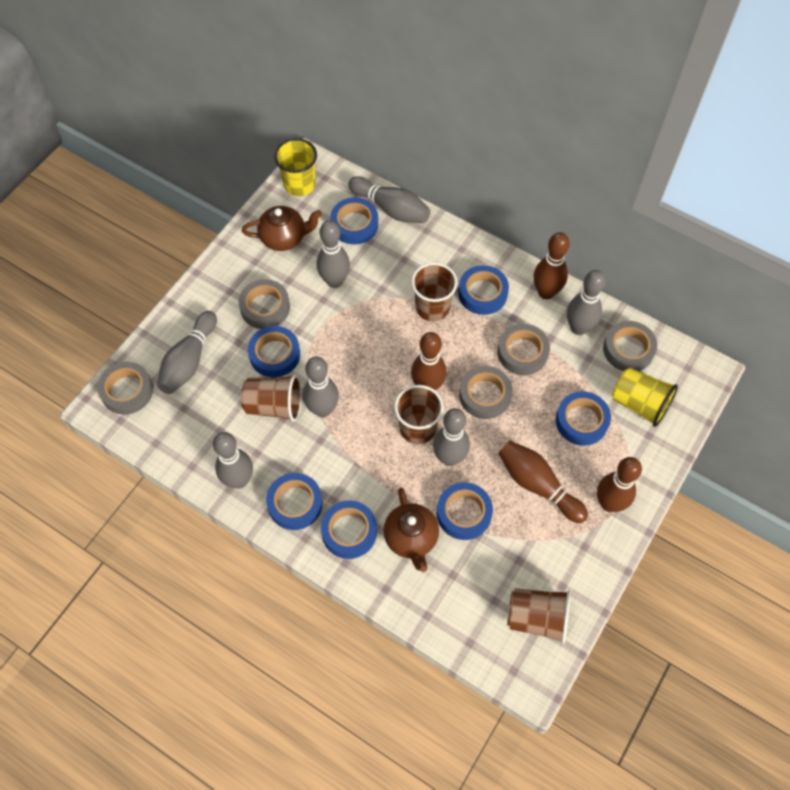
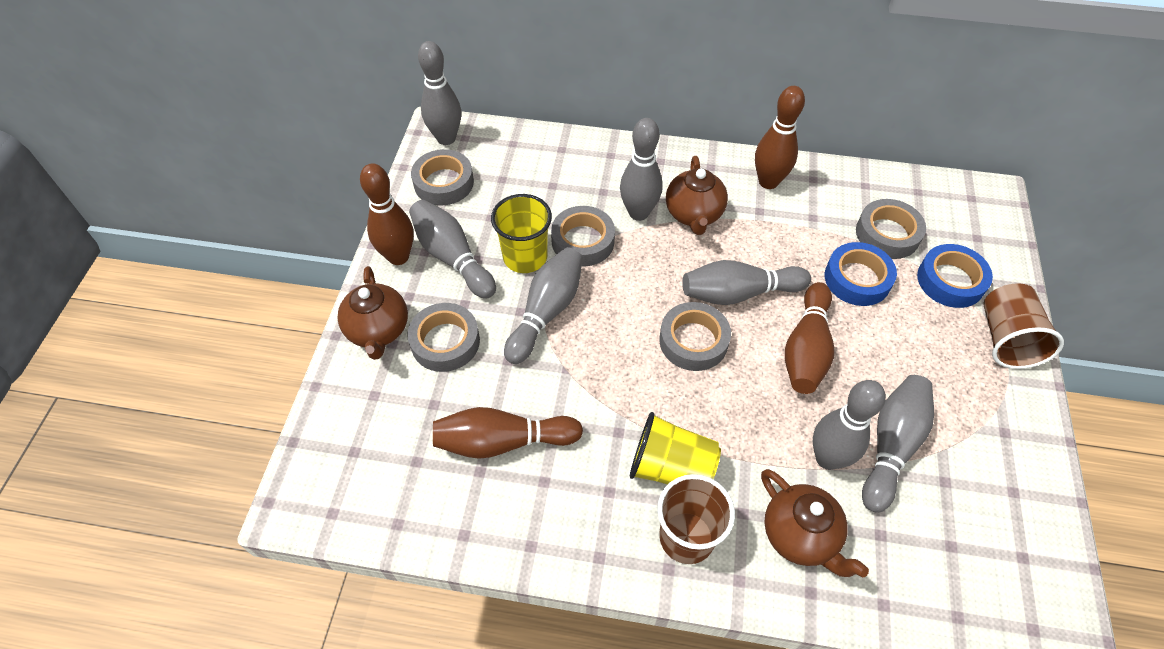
blue tape: 7 -> 2
brown cup: 4 -> 2
brown teapot: 2 -> 3

